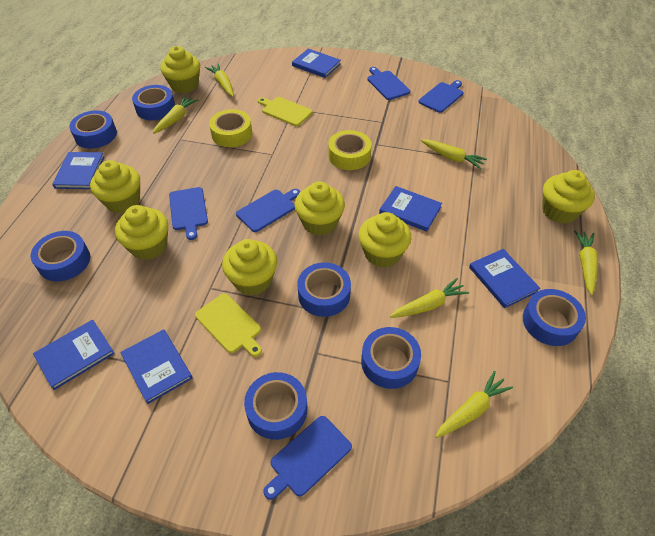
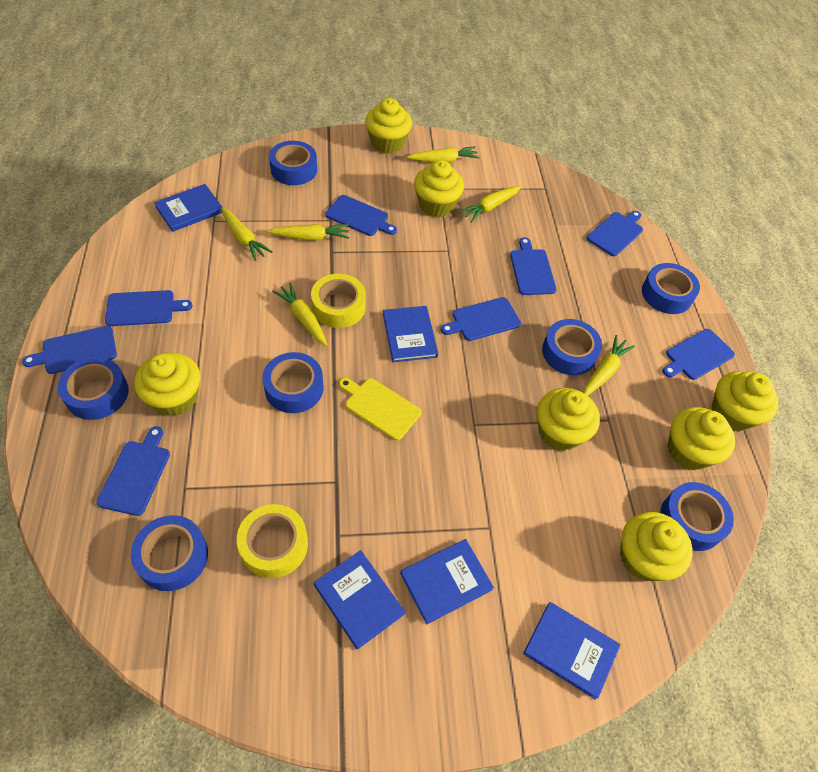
blue book: 6 -> 5
blue cutting board: 5 -> 8
yellow cutting board: 2 -> 1

